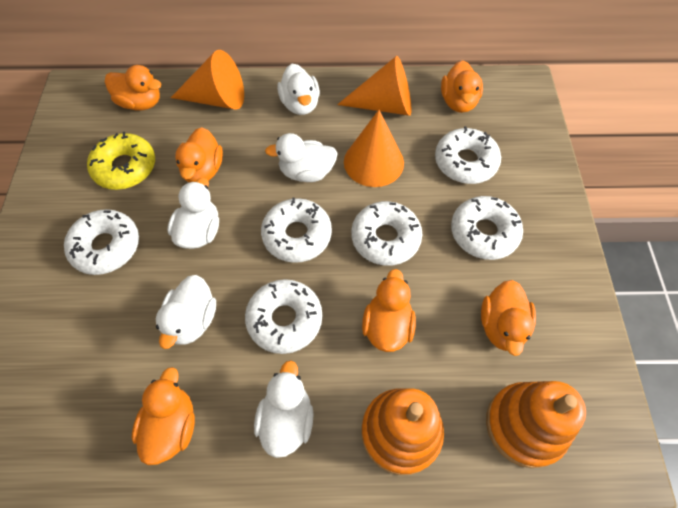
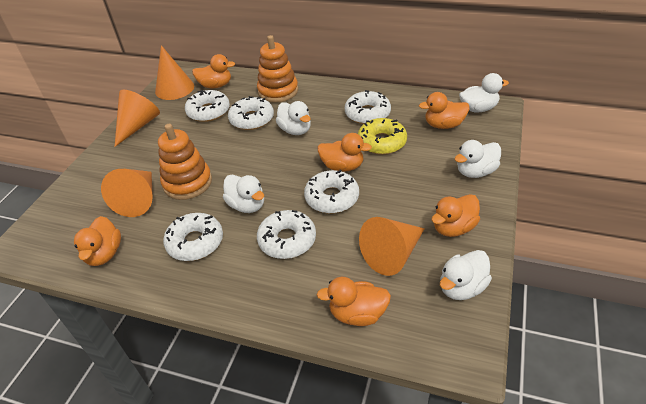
orange cone: 3 -> 4

